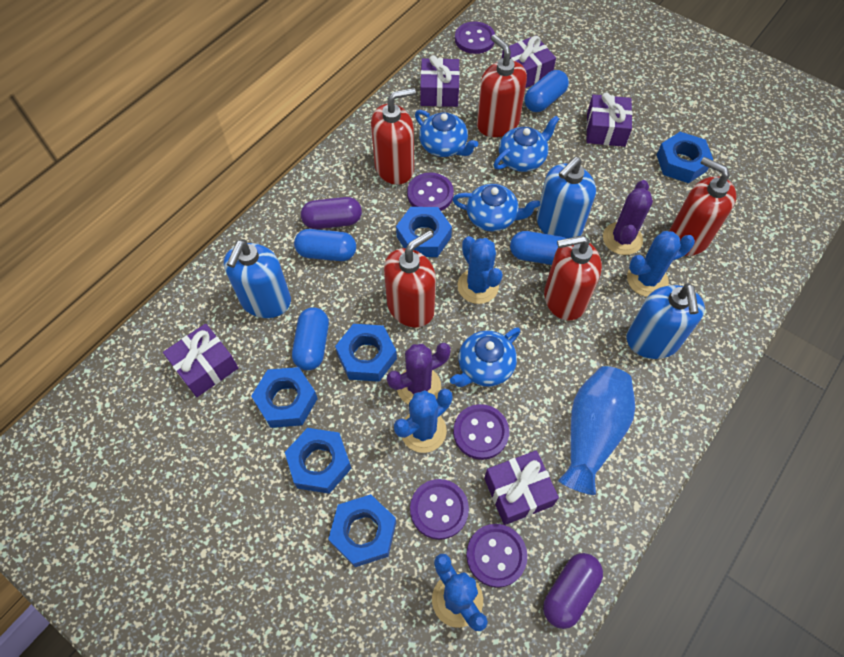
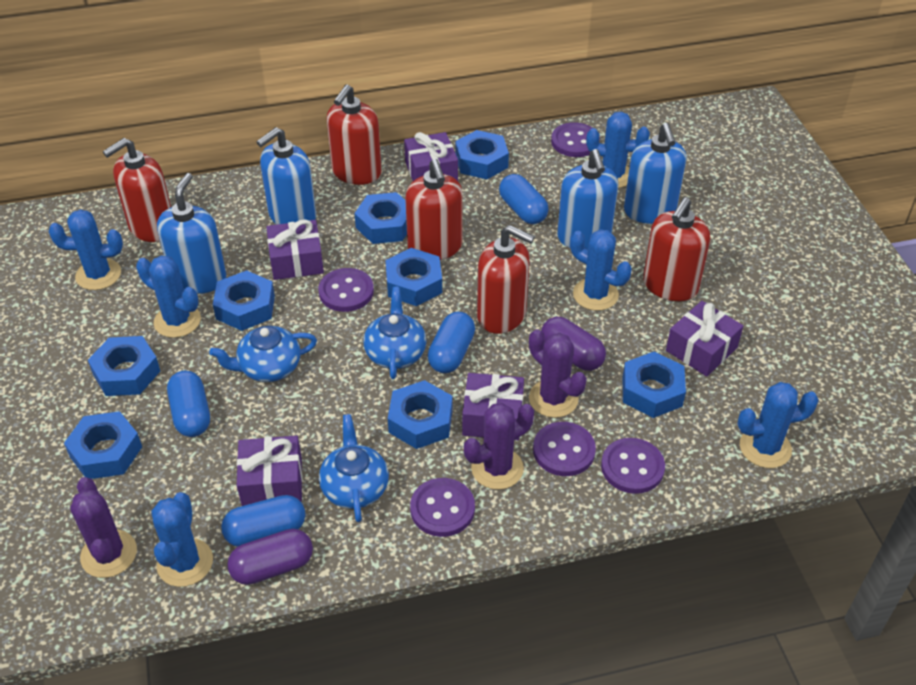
blue cactus: 4 -> 6
blue nut: 6 -> 8
blue soap dispenser: 3 -> 4
blue teapot: 4 -> 3
blue vase: 1 -> 0
purple cactus: 2 -> 3

